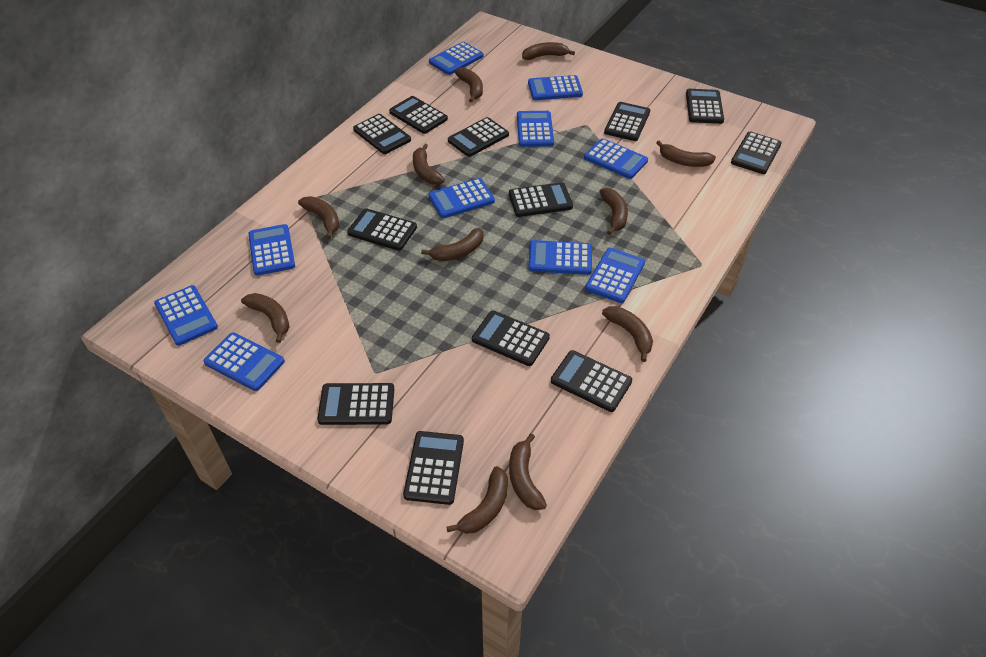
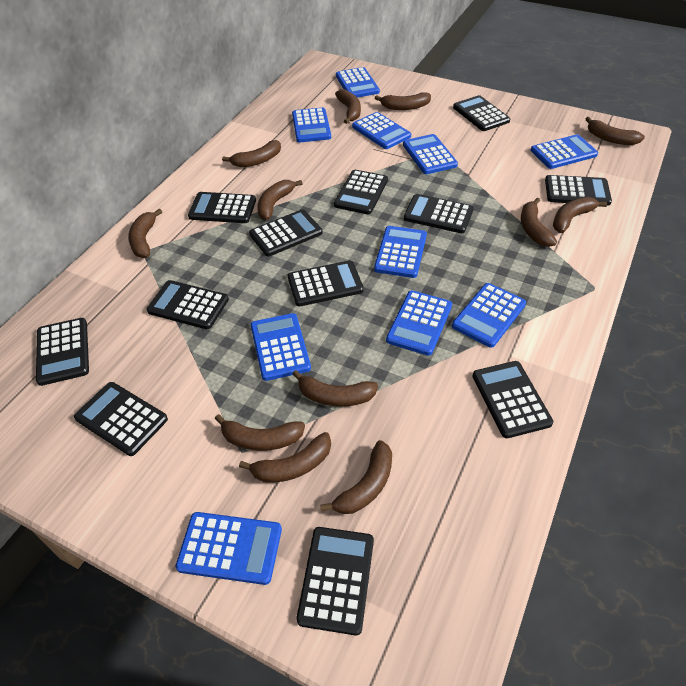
brown banana: 11 -> 12

